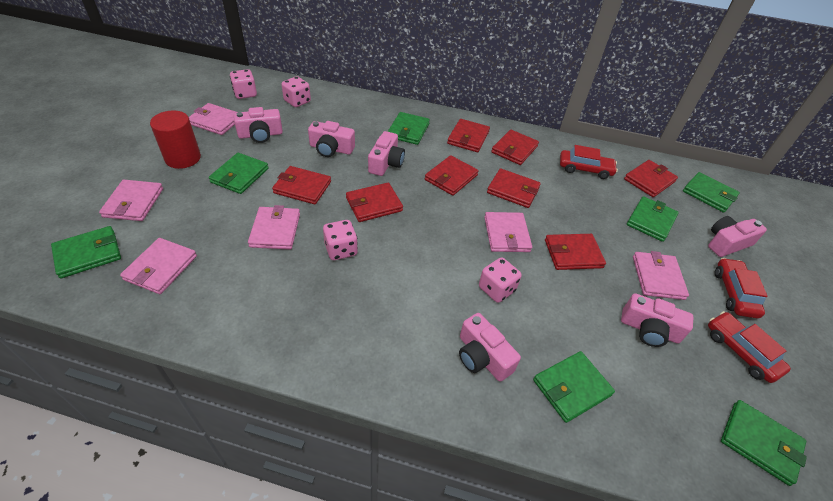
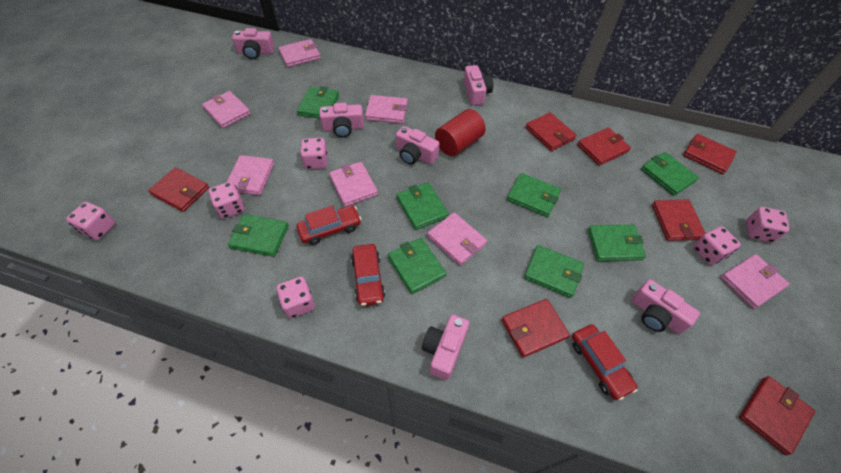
green wallet: 7 -> 8
pink dice: 4 -> 6
pink wallet: 6 -> 7
red wallet: 8 -> 7

